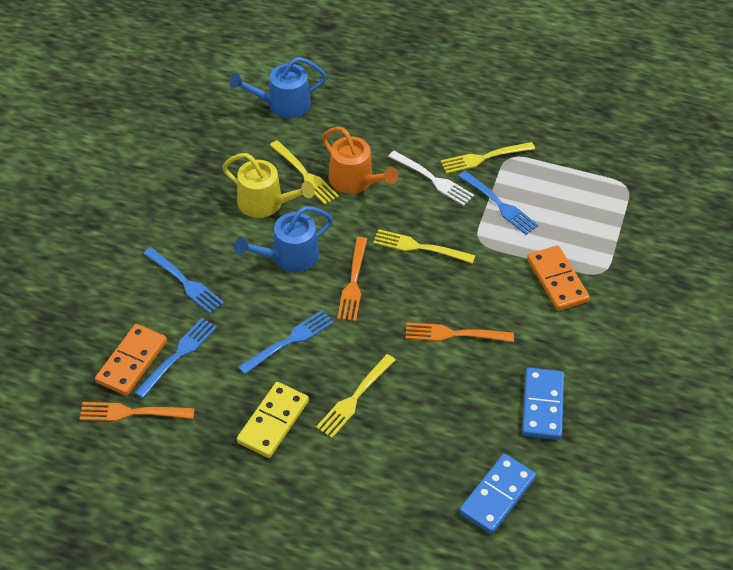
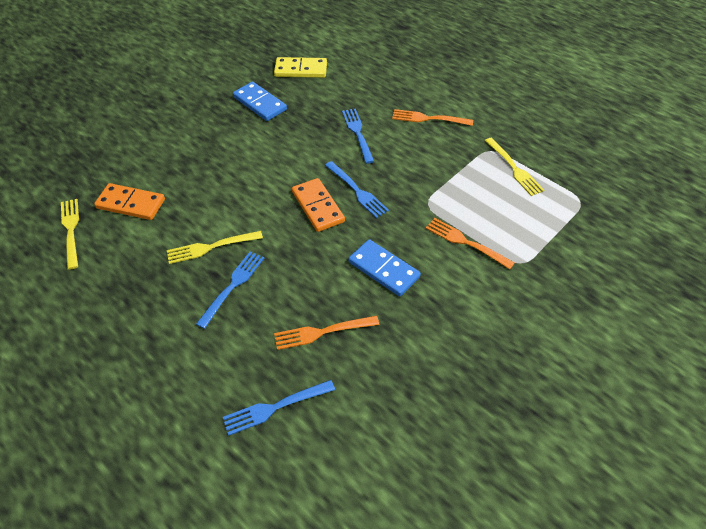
blue watering can: 2 -> 0
orange watering can: 1 -> 0
white fork: 1 -> 0
yellow fork: 4 -> 3
yellow watering can: 1 -> 0

